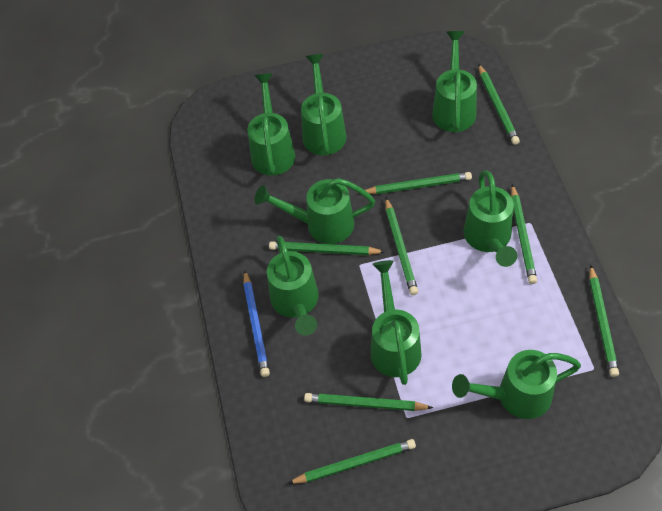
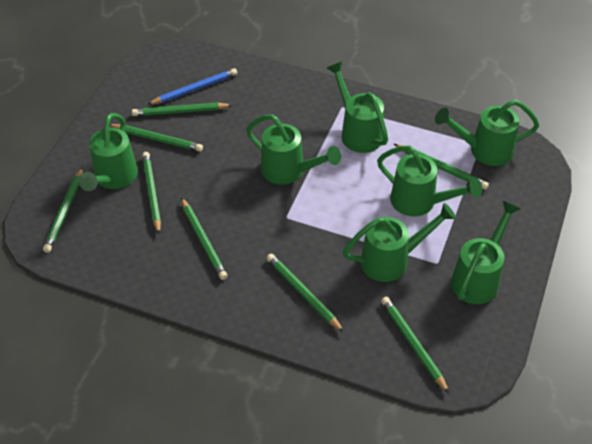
green watering can: 8 -> 7

